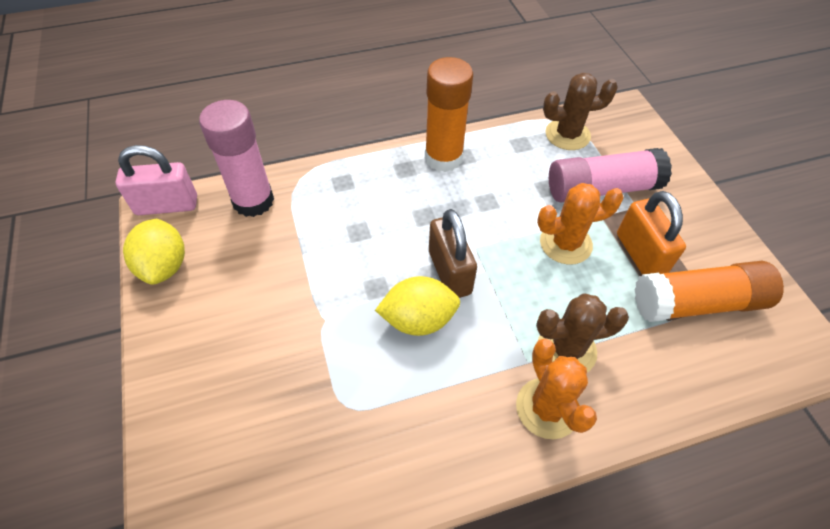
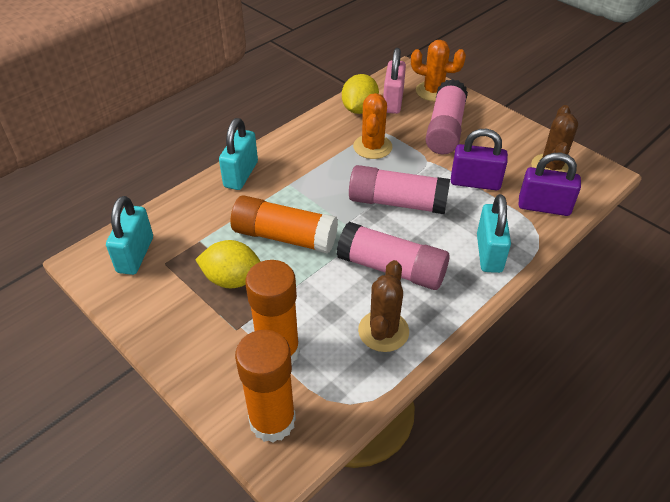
brown padlock: 1 -> 0
orange glue stick: 2 -> 3
orange padlock: 1 -> 0
pink glue stick: 2 -> 3
purple padlock: 0 -> 2
turquoise padlock: 0 -> 3

